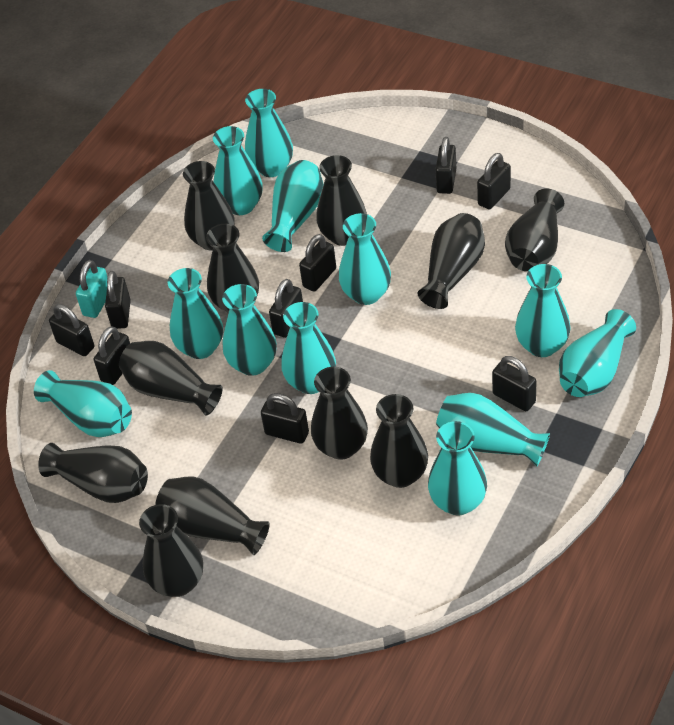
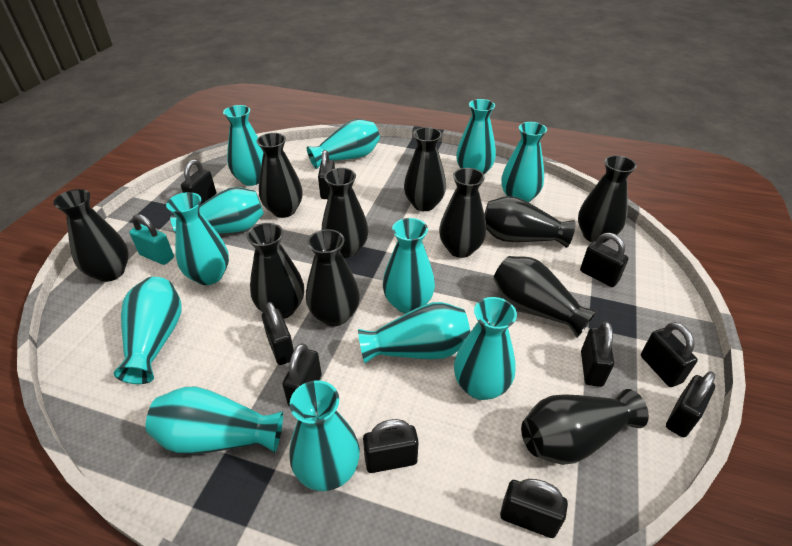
black padlock: 9 -> 10

